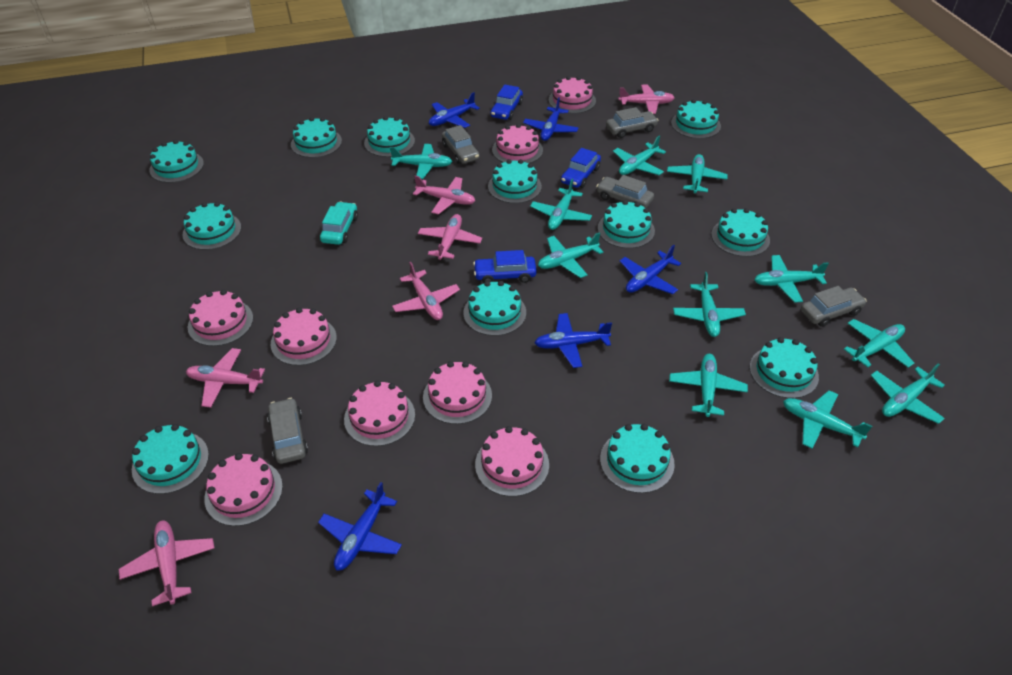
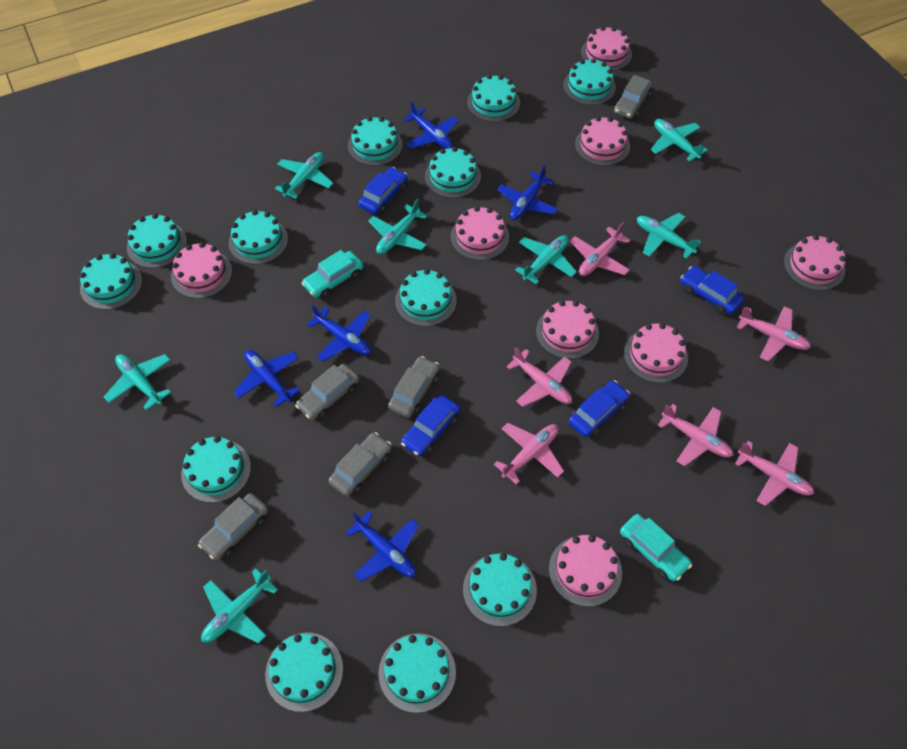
blue car: 3 -> 4
turquoise car: 1 -> 2
turquoise plane: 11 -> 7

